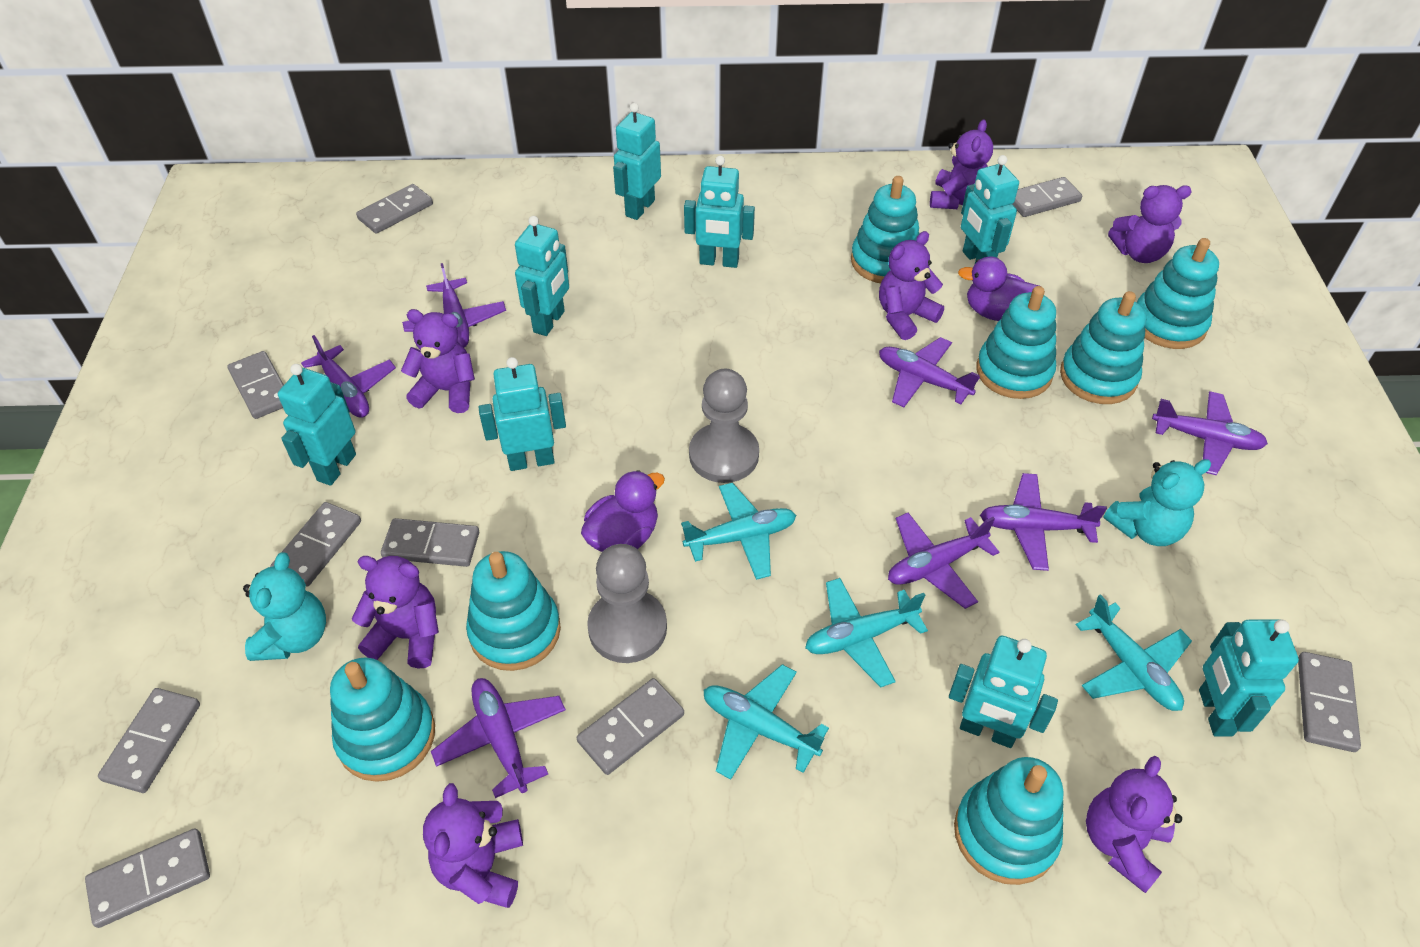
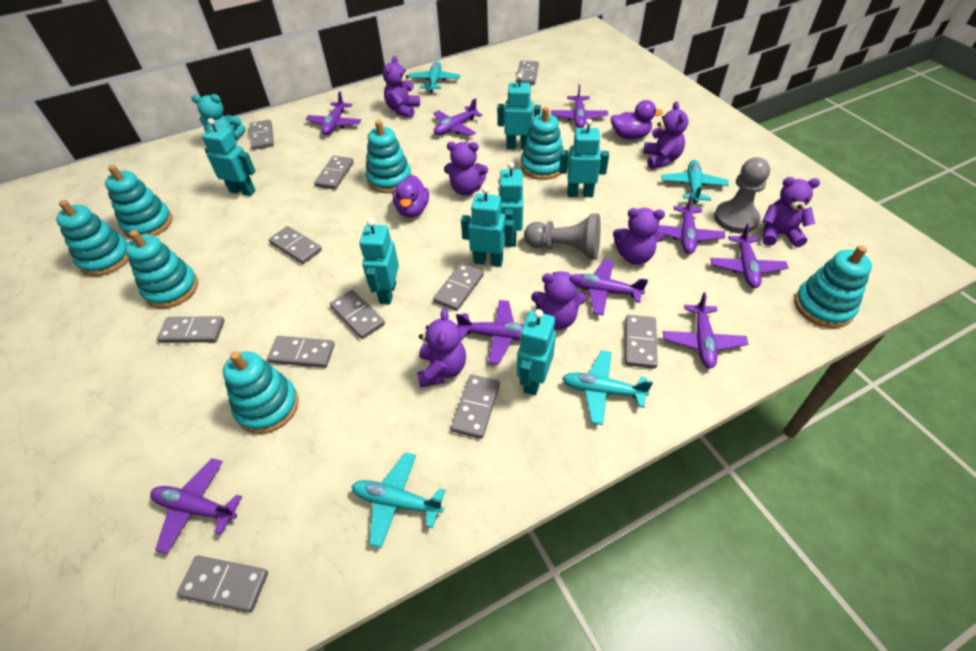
grey domino: 9 -> 11
purple plane: 7 -> 9
turquoise robot: 8 -> 7
turquoise teddy bear: 2 -> 1

